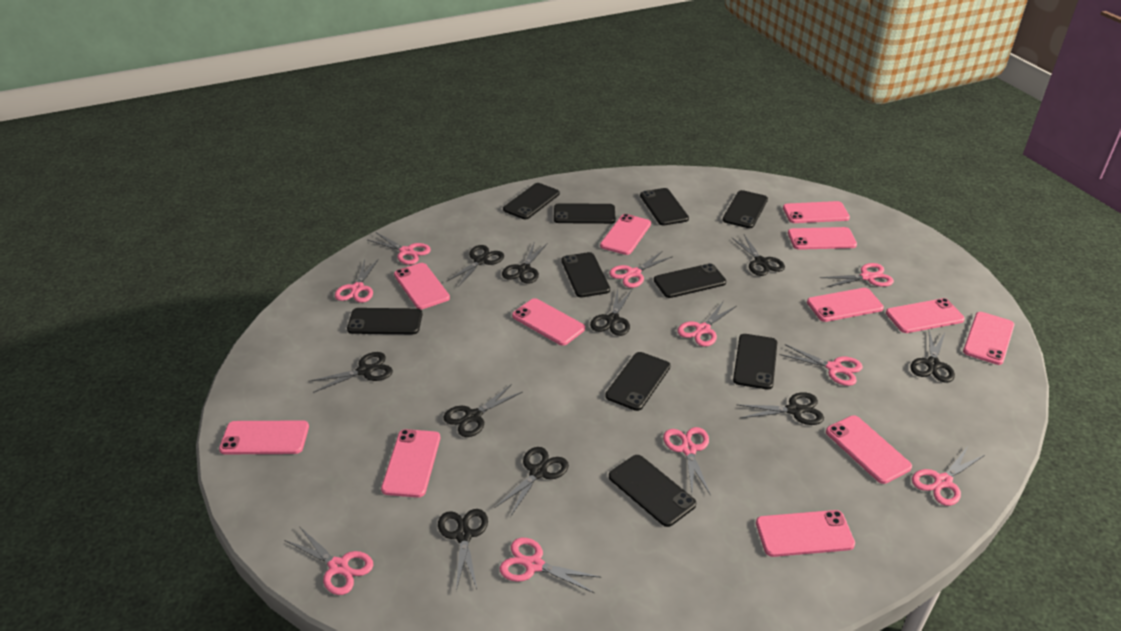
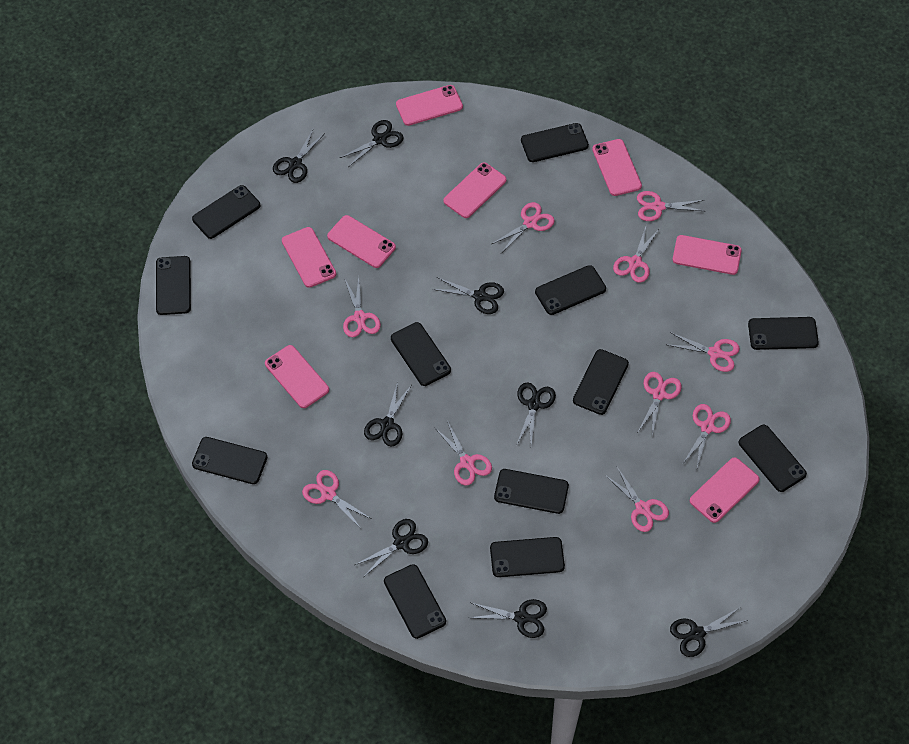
black phone: 10 -> 12
black scissors: 10 -> 8
pink phone: 12 -> 8

